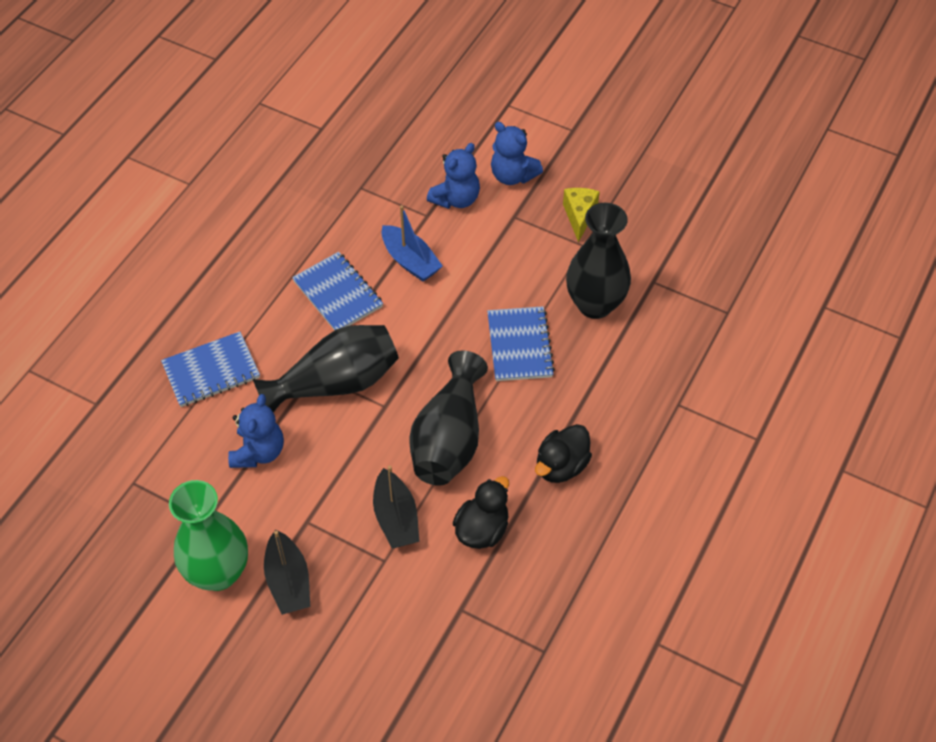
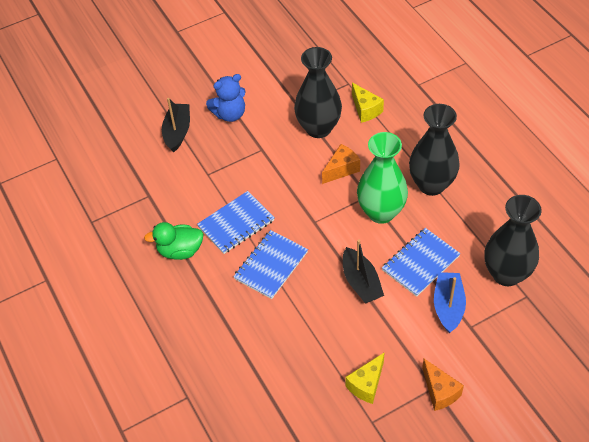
black duck: 2 -> 0
blue teddy bear: 3 -> 1
green duck: 0 -> 1
orange cheese: 0 -> 2
yellow cheese: 1 -> 2

